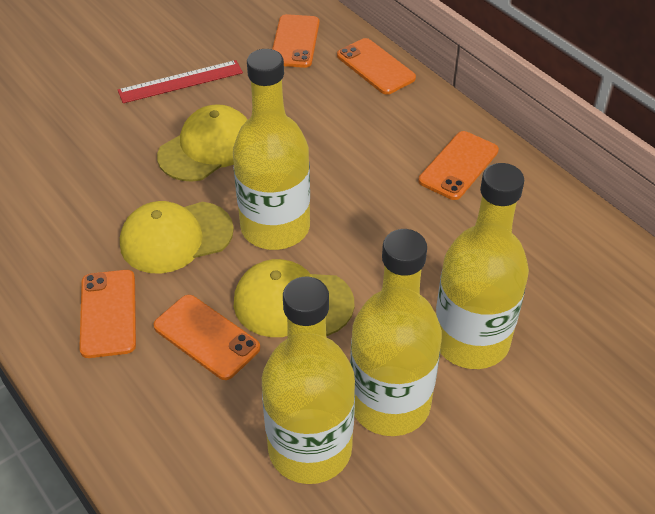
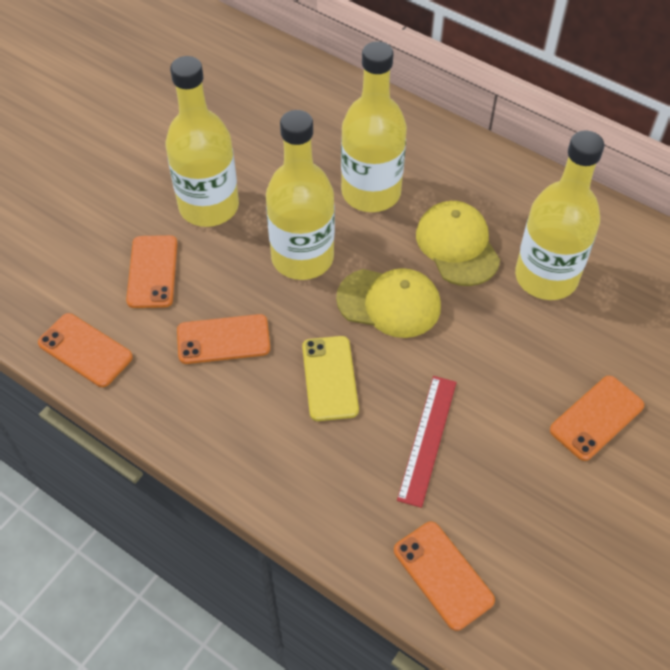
yellow cap: 3 -> 2
yellow phone: 0 -> 1

